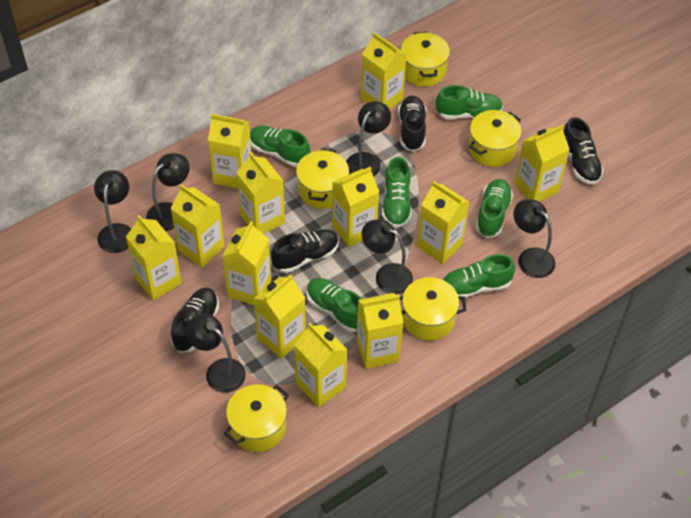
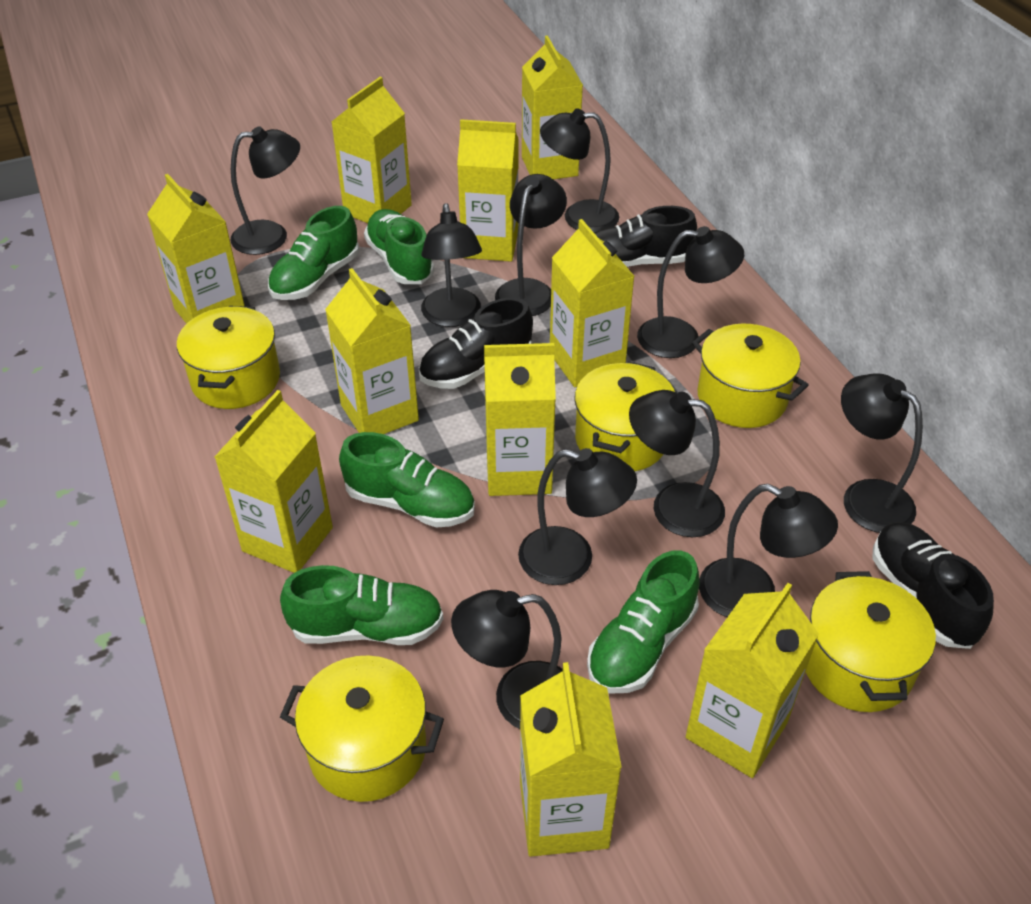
black lamp: 6 -> 10
black shoe: 4 -> 3
green shoe: 6 -> 5
yellow carton: 12 -> 10

